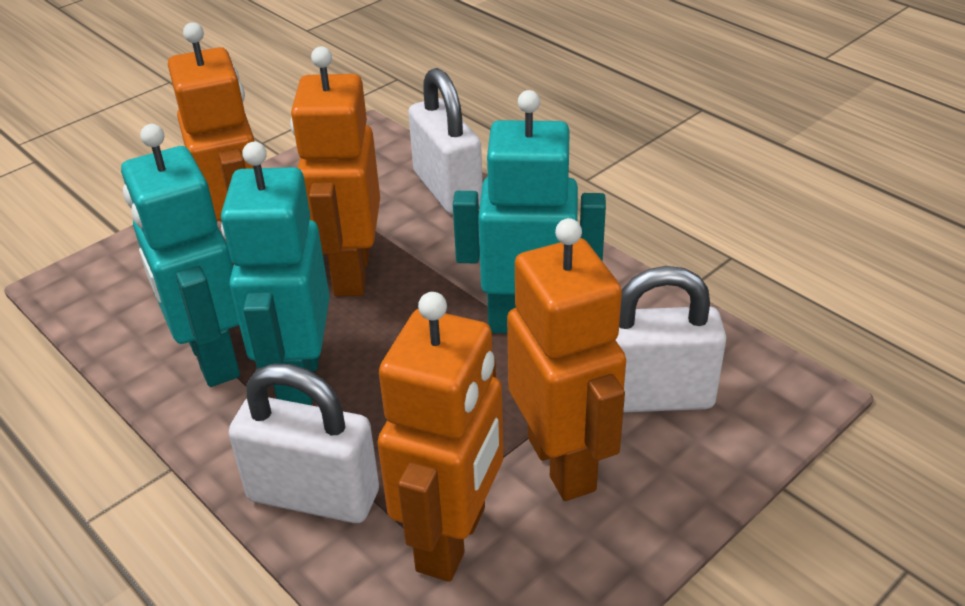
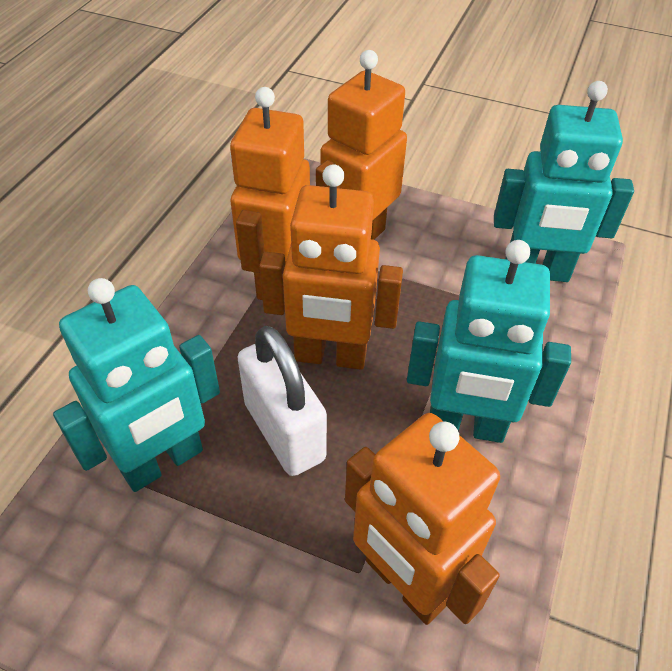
white padlock: 3 -> 1

